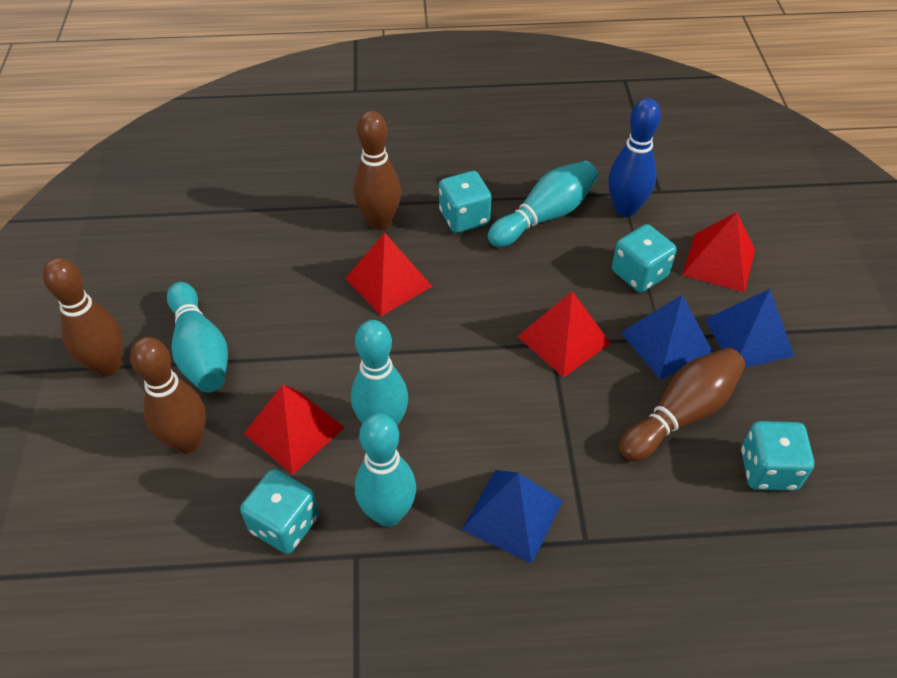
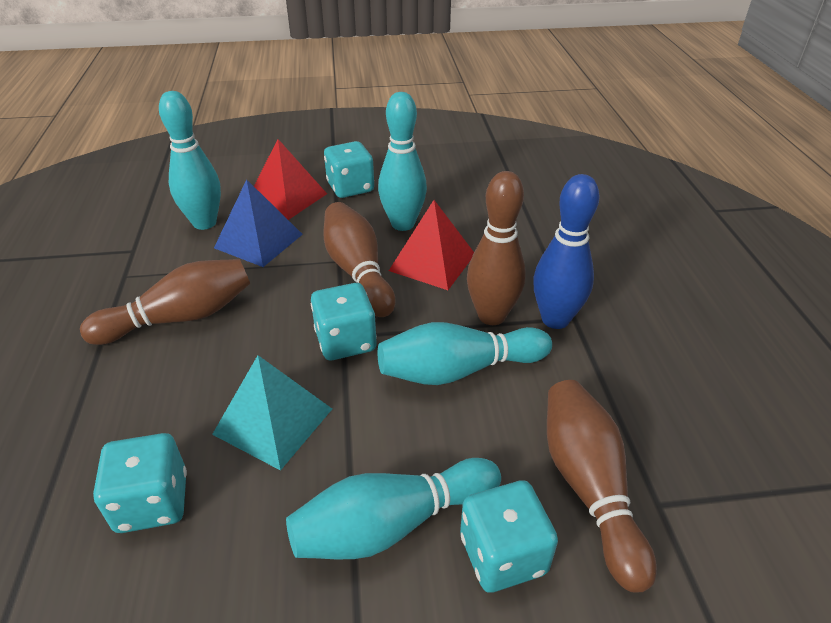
blue pyramid: 3 -> 1
red pyramid: 4 -> 2
turquoise pyramid: 0 -> 1

